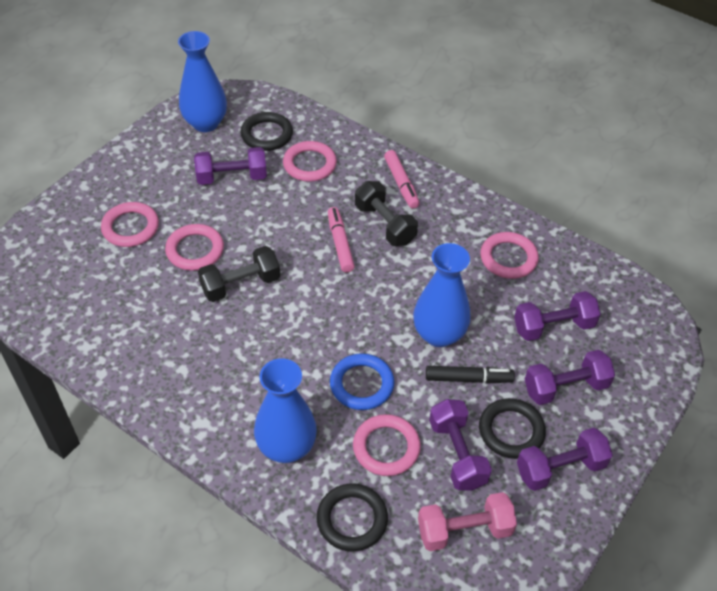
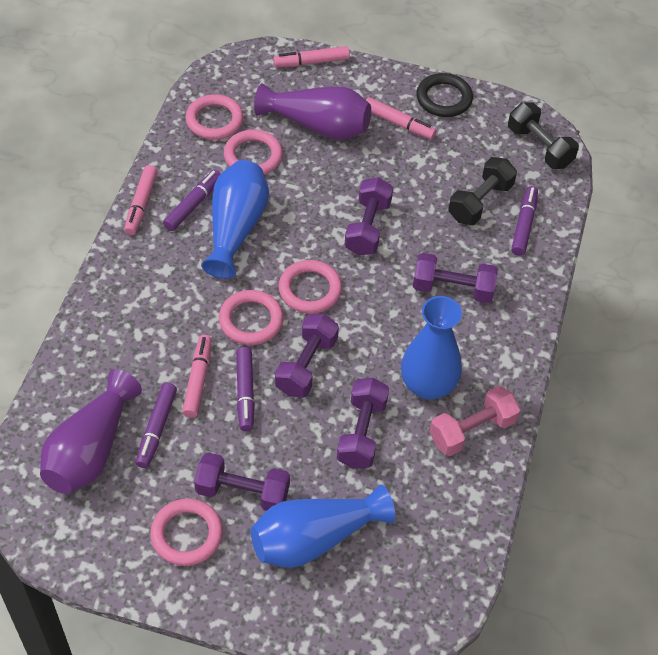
black marker: 1 -> 0
black ring: 3 -> 1
blue ring: 1 -> 0
pink marker: 2 -> 4
purple marker: 0 -> 4
purple vase: 0 -> 2

